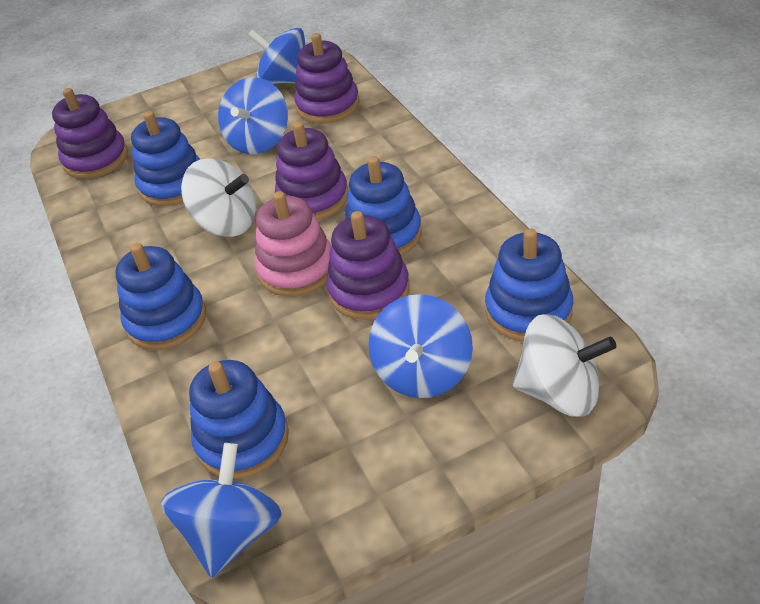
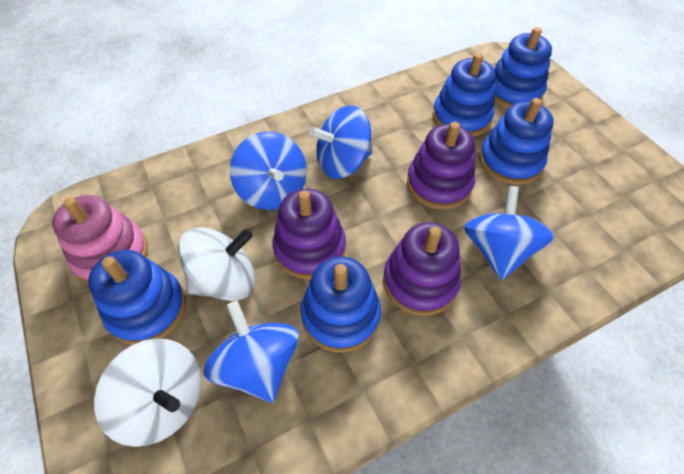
purple stacking toy: 4 -> 3

